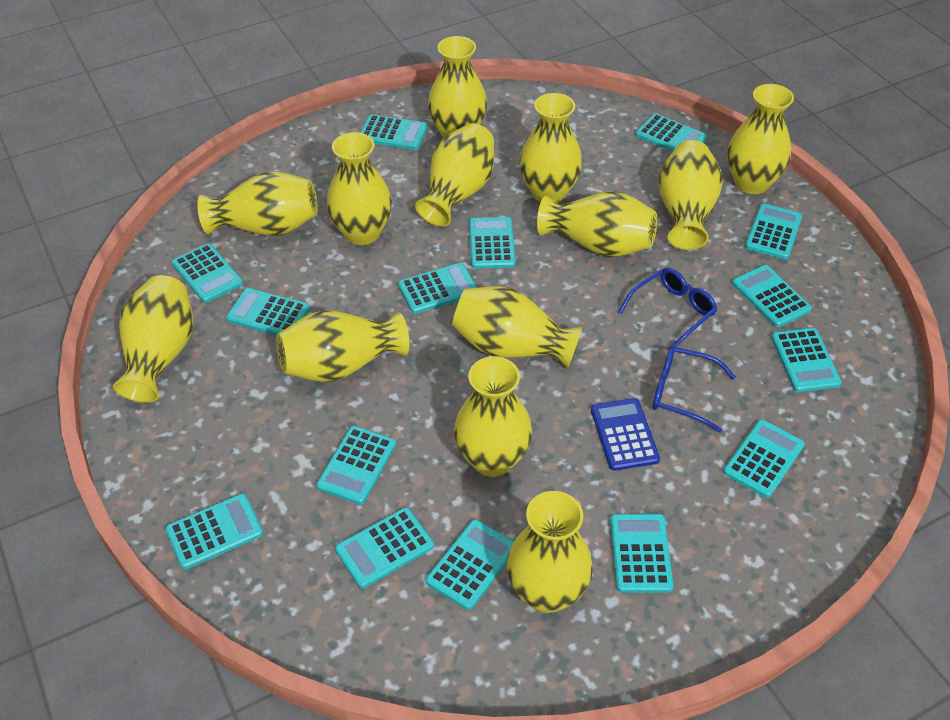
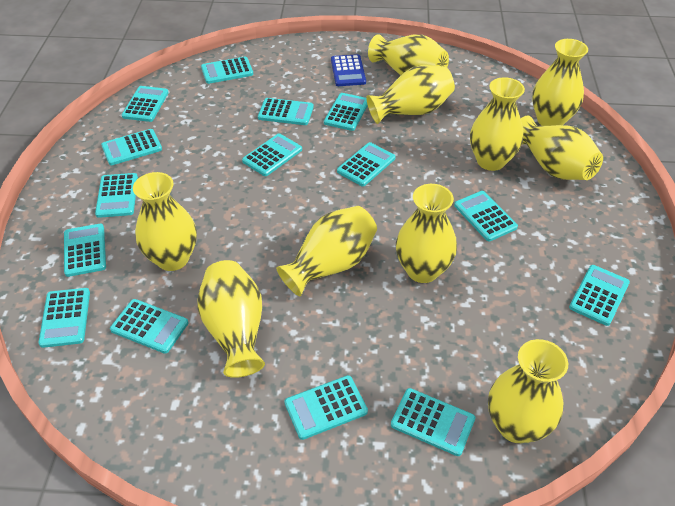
blue glasses: 2 -> 0
yellow vase: 13 -> 10

